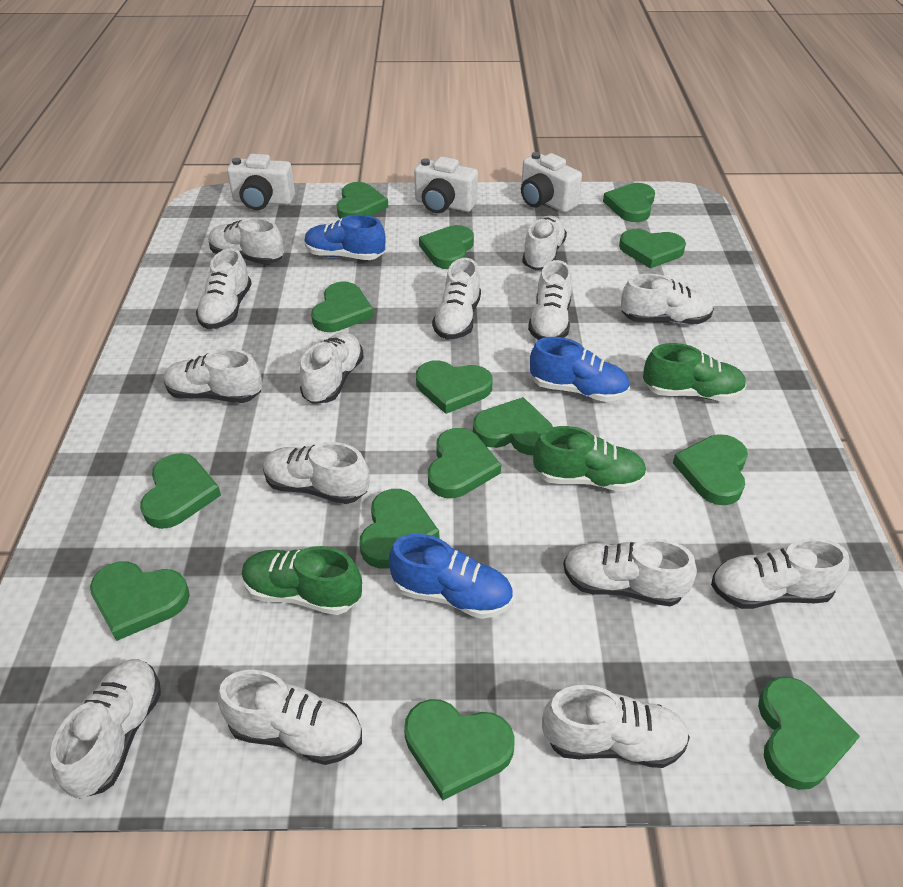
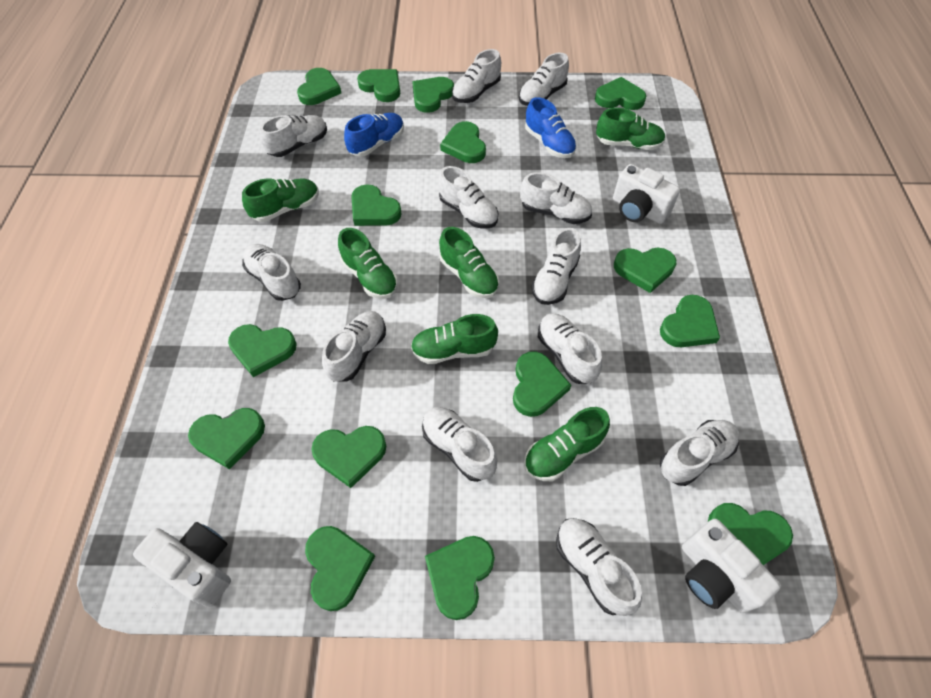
blue shoe: 3 -> 2
green heart: 14 -> 15
green shoe: 3 -> 6
white shoe: 14 -> 12

